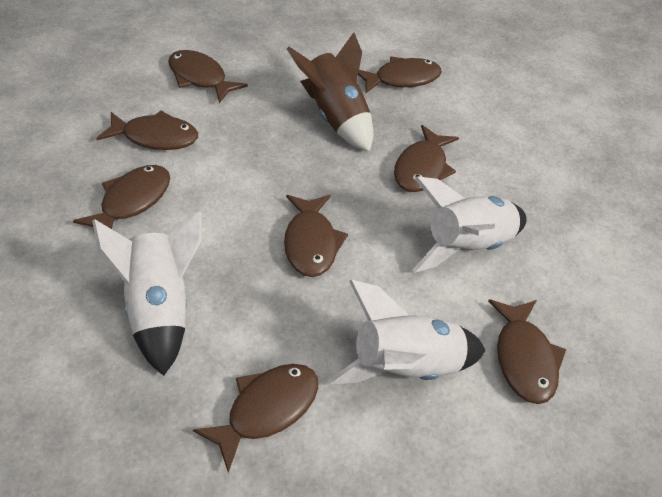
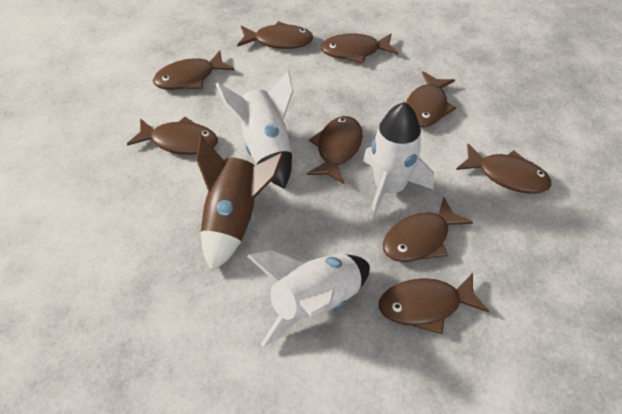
brown fish: 8 -> 9

